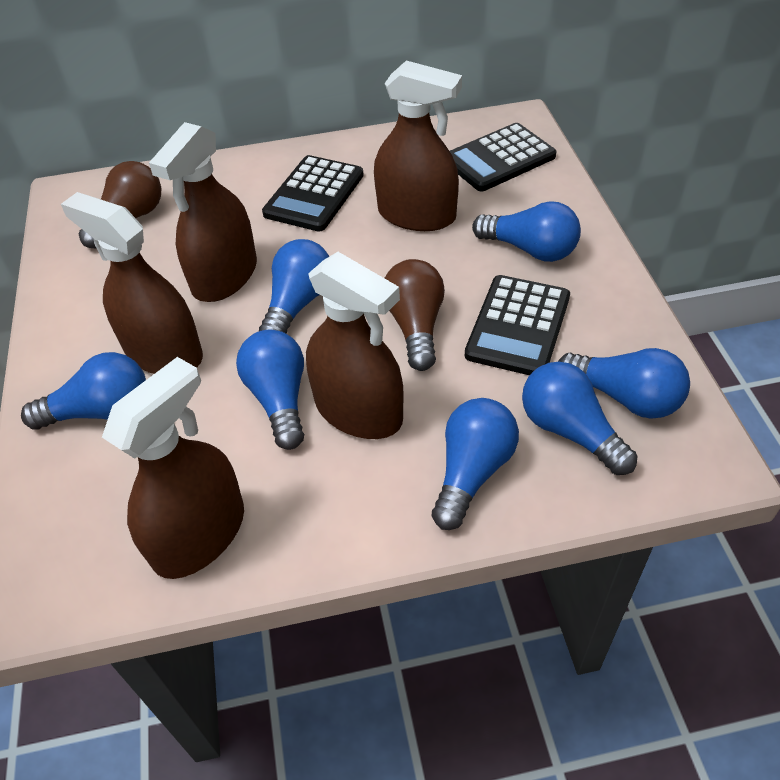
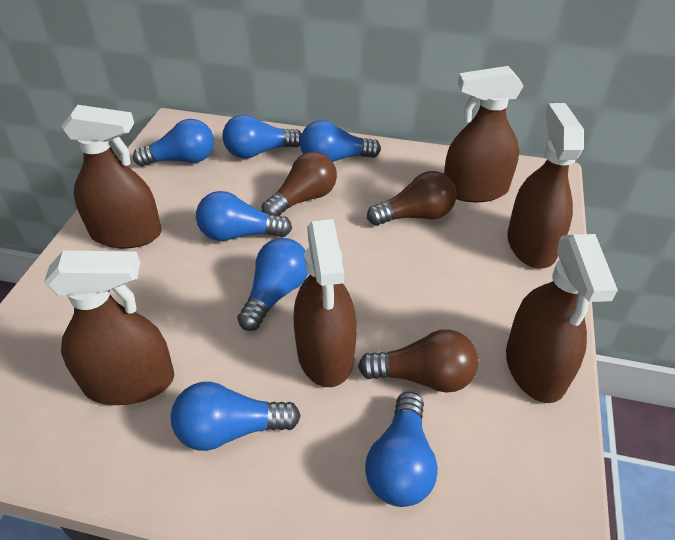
black calculator: 3 -> 0
brown light bulb: 2 -> 3
brown spray bottle: 5 -> 6

